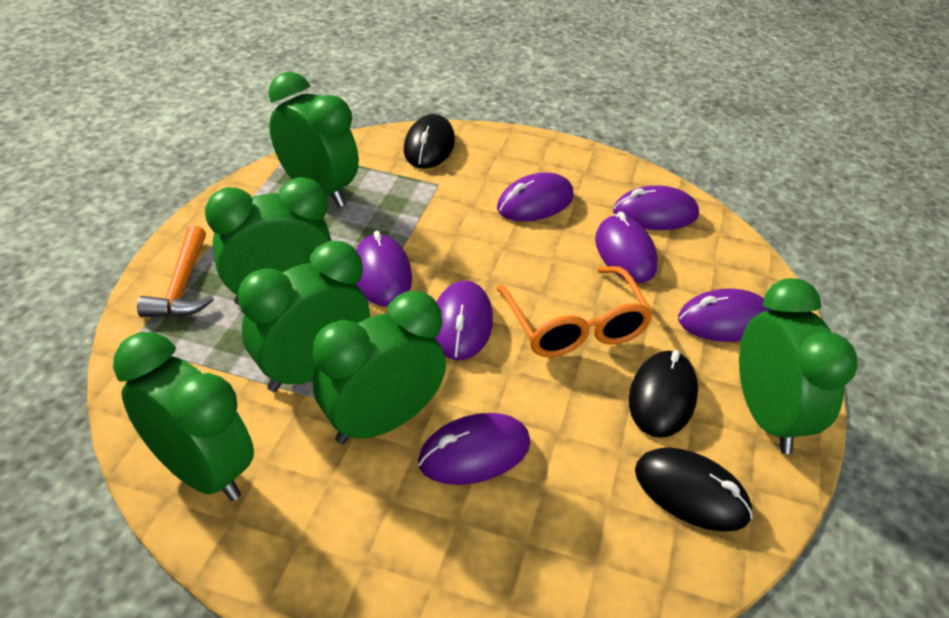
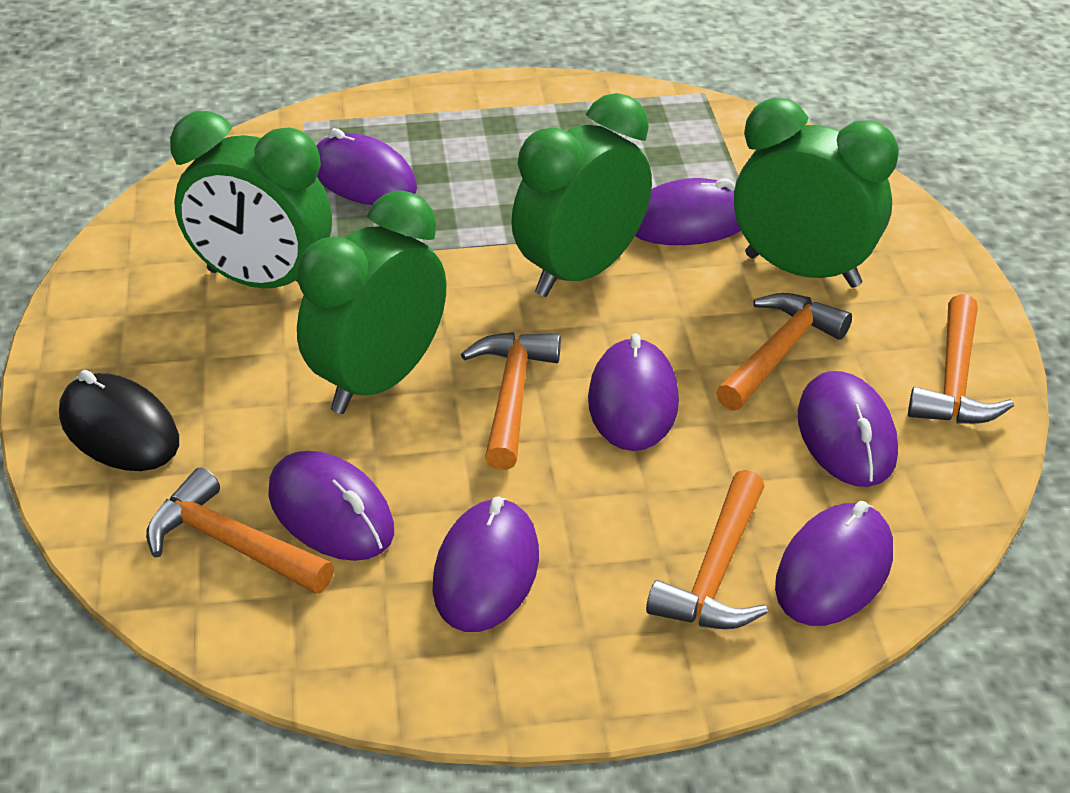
black mouse: 3 -> 1
green clock: 6 -> 4
orange glasses: 1 -> 0
orange hammer: 1 -> 5

